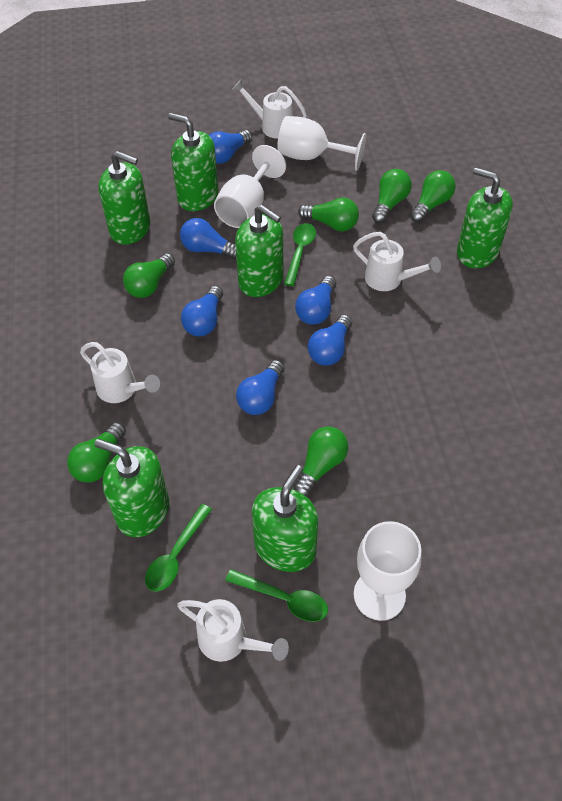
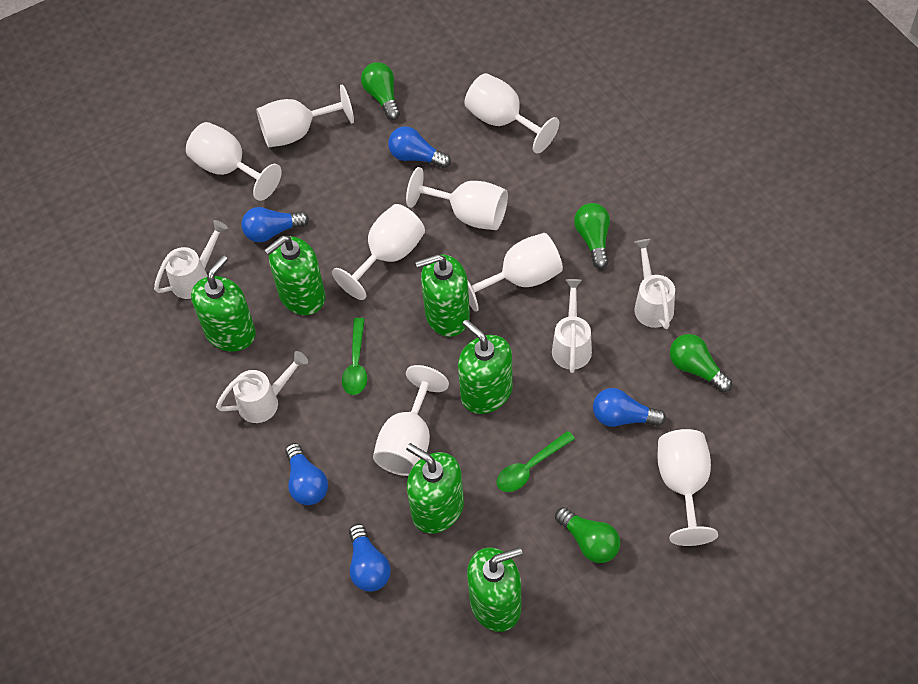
blue light bulb: 6 -> 5
green light bulb: 6 -> 4
green spoon: 3 -> 2
white goblet: 3 -> 8

